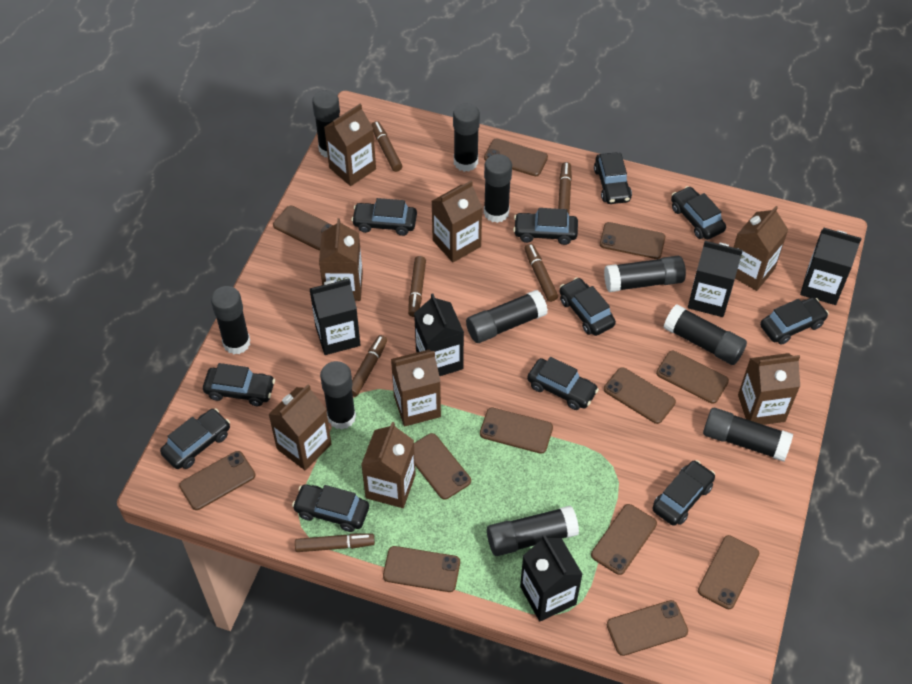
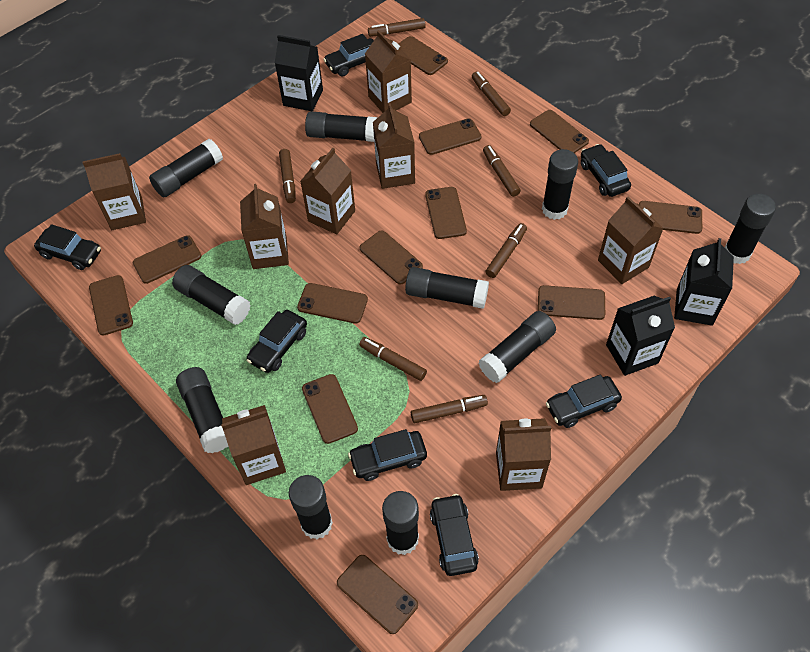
black car: 11 -> 7
black carton: 5 -> 3
brown marker: 6 -> 7

